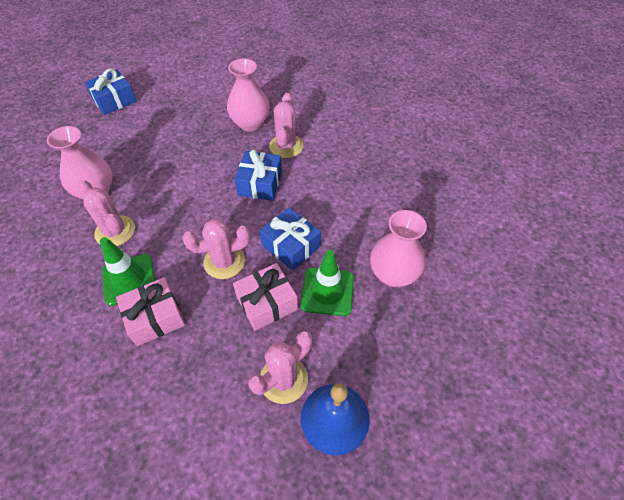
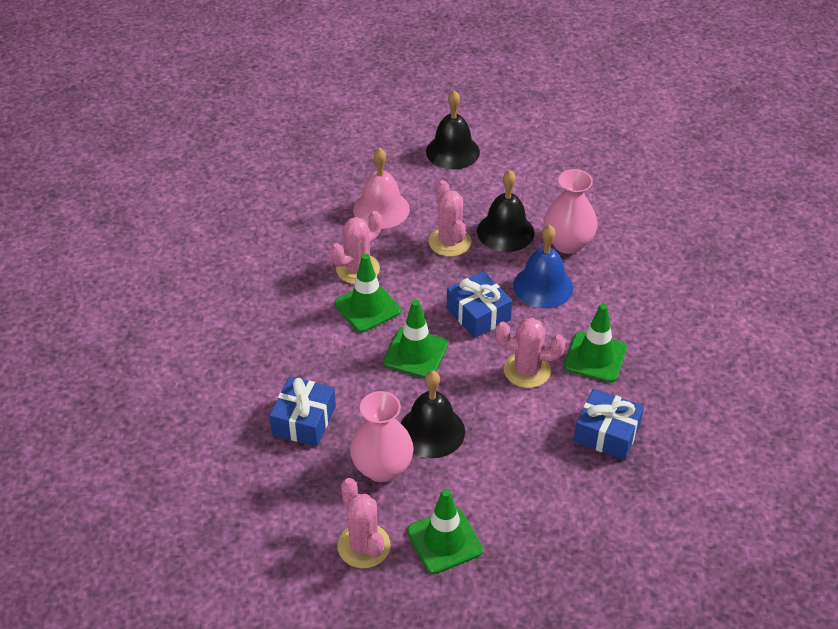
black bell: 0 -> 3
green traffic cone: 2 -> 4
pink bell: 0 -> 1
pink gift: 2 -> 0
pink vase: 3 -> 2

